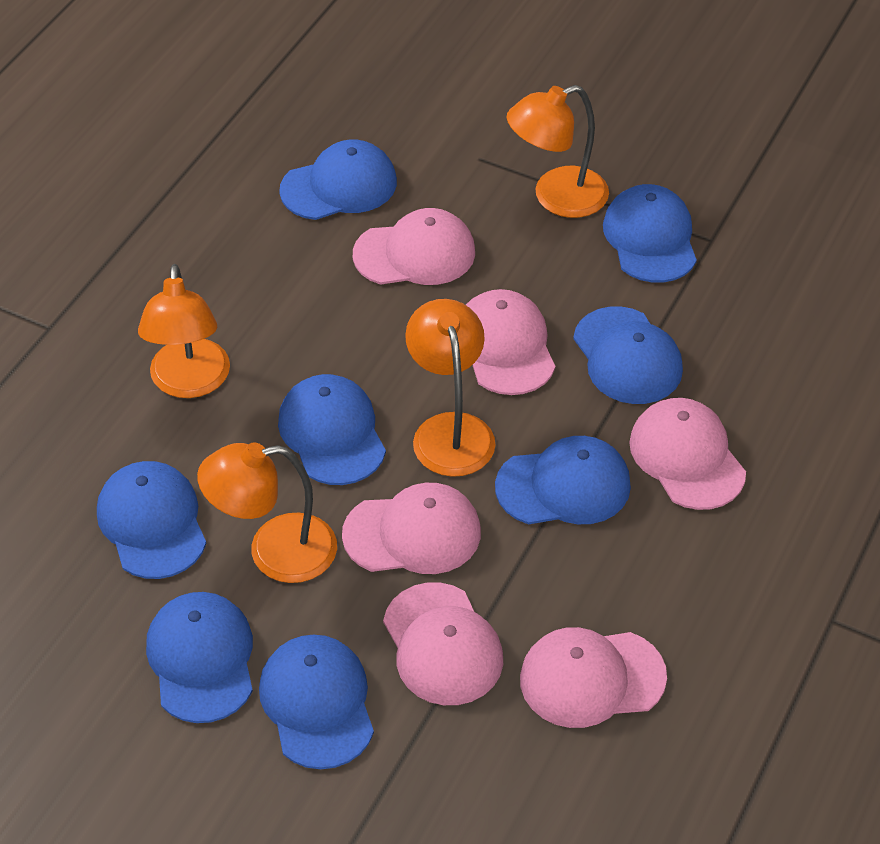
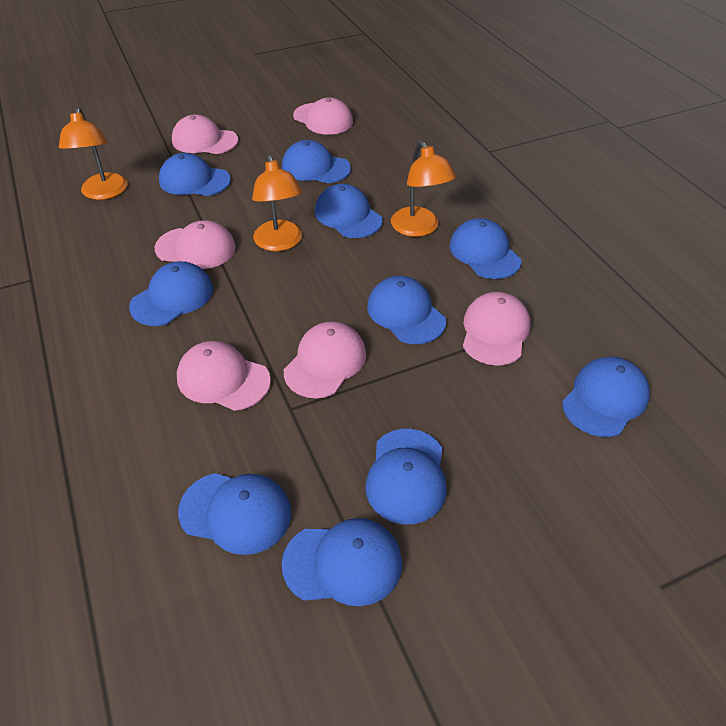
blue cap: 8 -> 10
orange lamp: 4 -> 3

